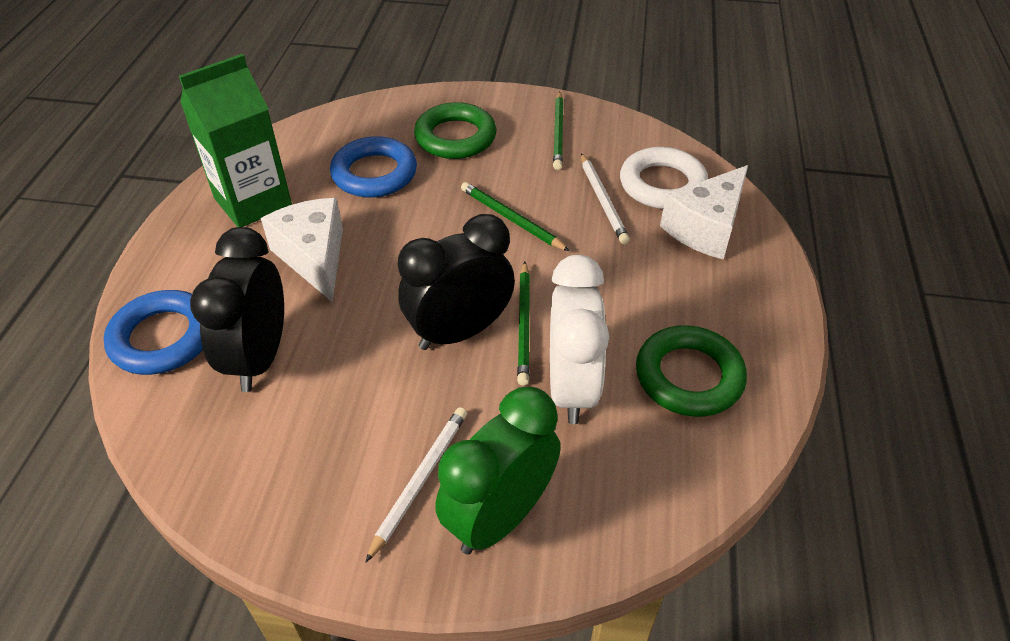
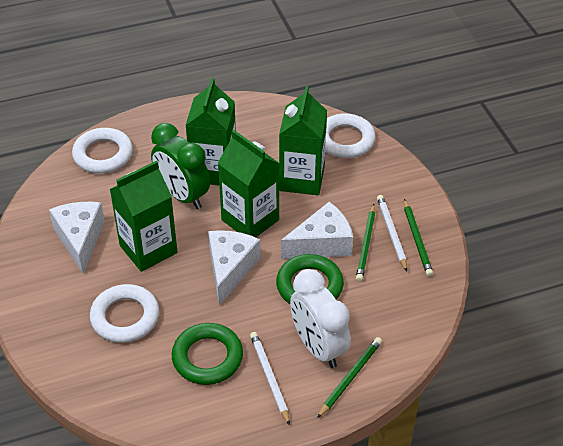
black clock: 2 -> 0
blue ring: 2 -> 0
green carton: 1 -> 4
white cheese: 2 -> 3
white ring: 1 -> 3

